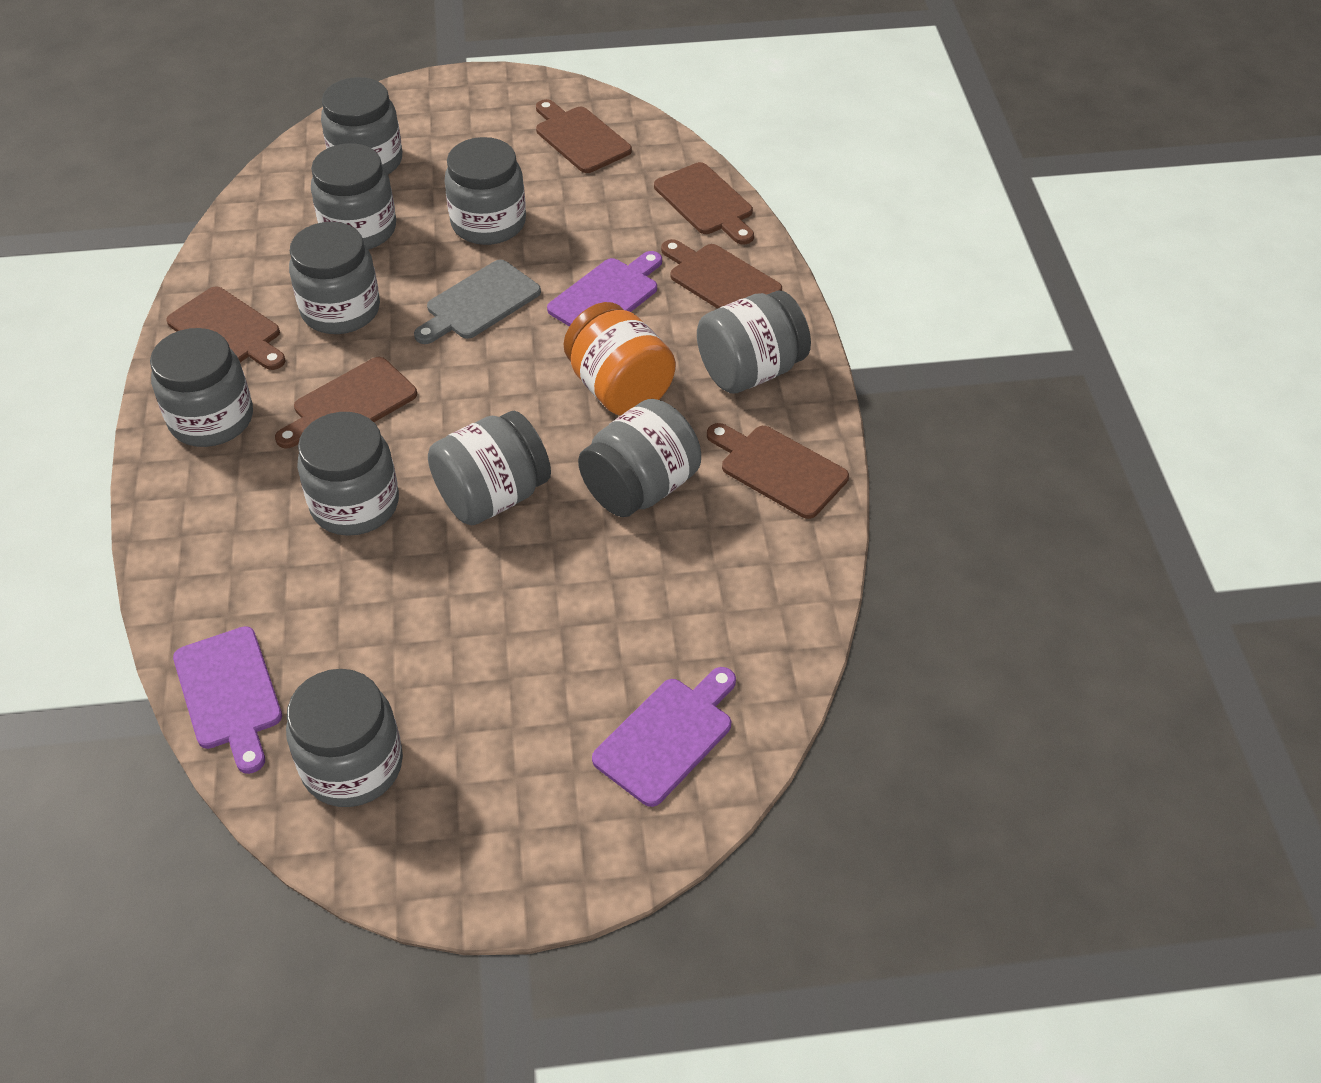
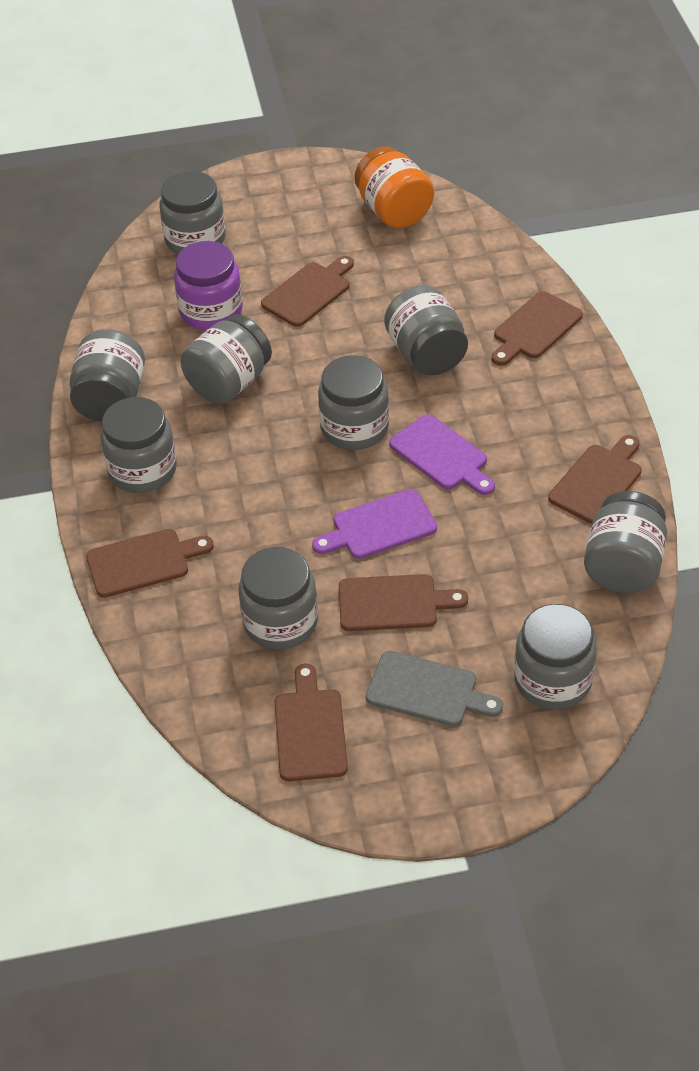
grey jar: 10 -> 9
purple cutting board: 3 -> 2
purple jar: 0 -> 1

